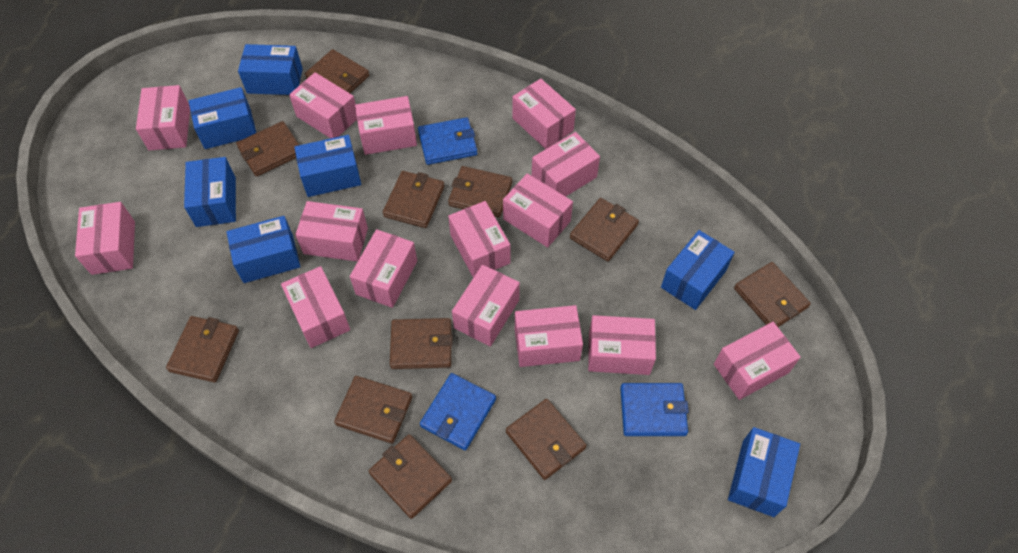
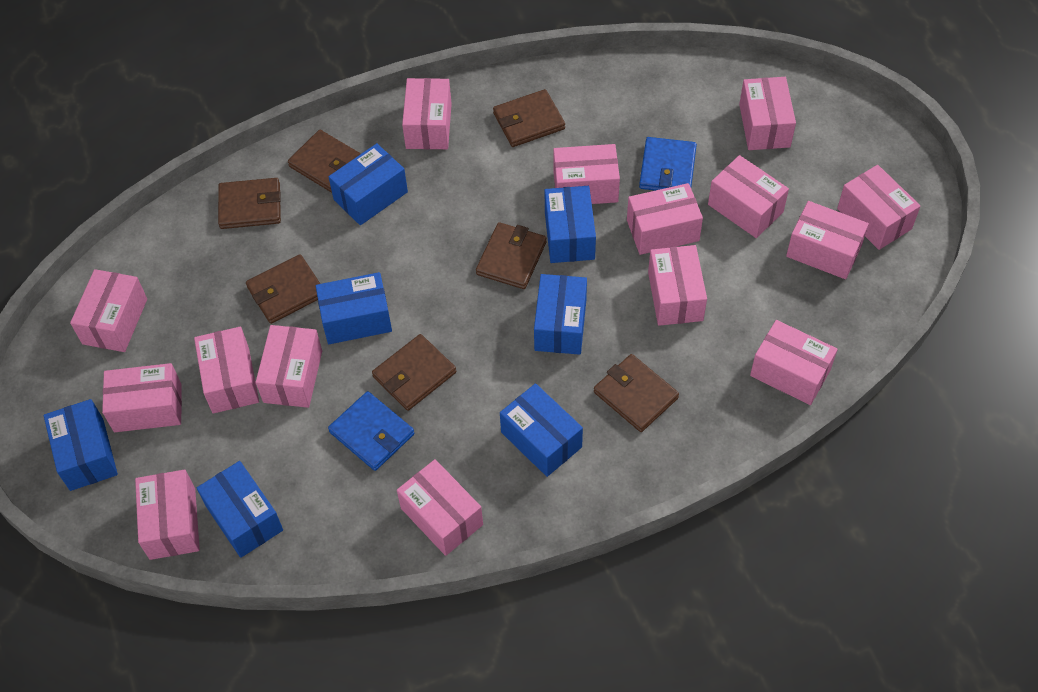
blue wallet: 3 -> 2
brown wallet: 11 -> 7

